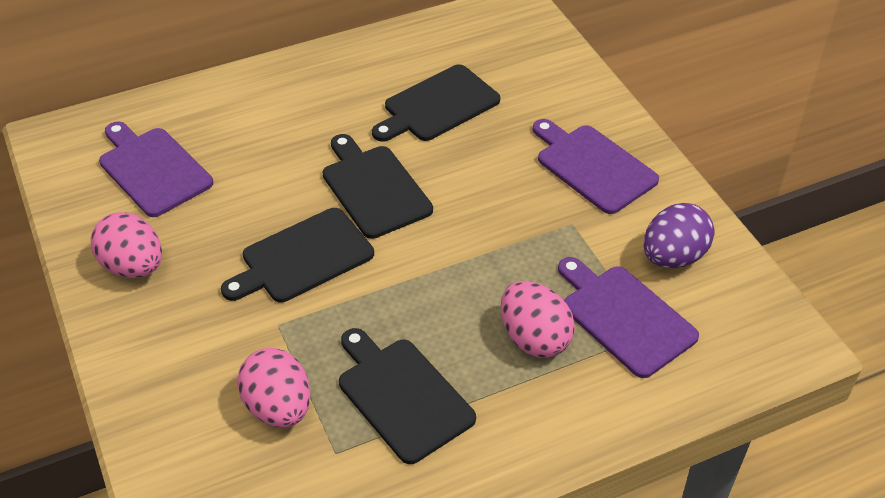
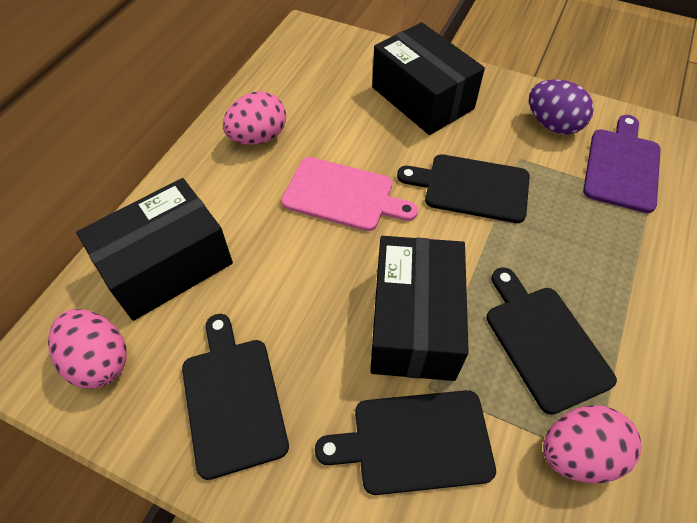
black box: 0 -> 3
pink cutting board: 0 -> 1
purple cutting board: 3 -> 1

